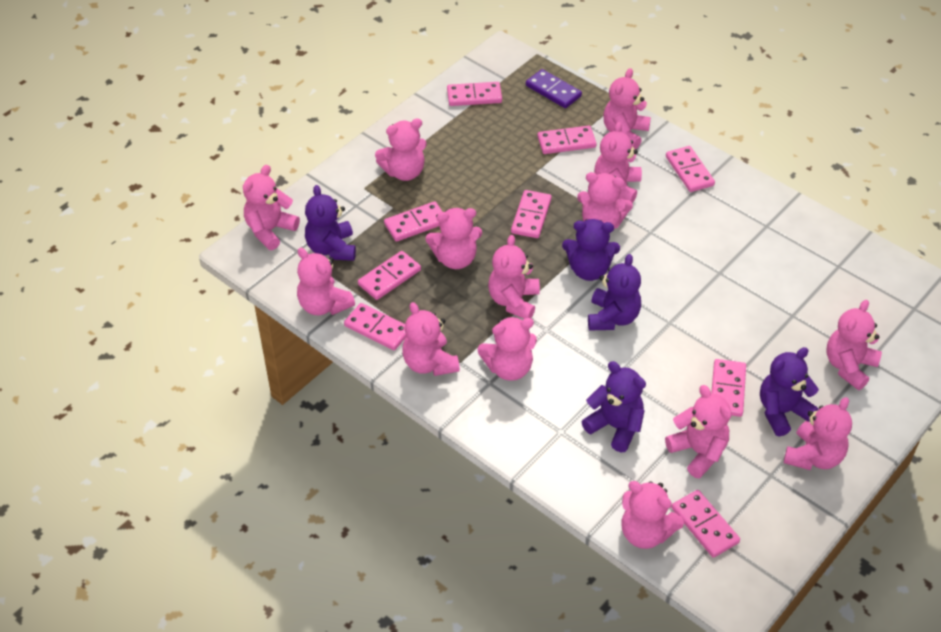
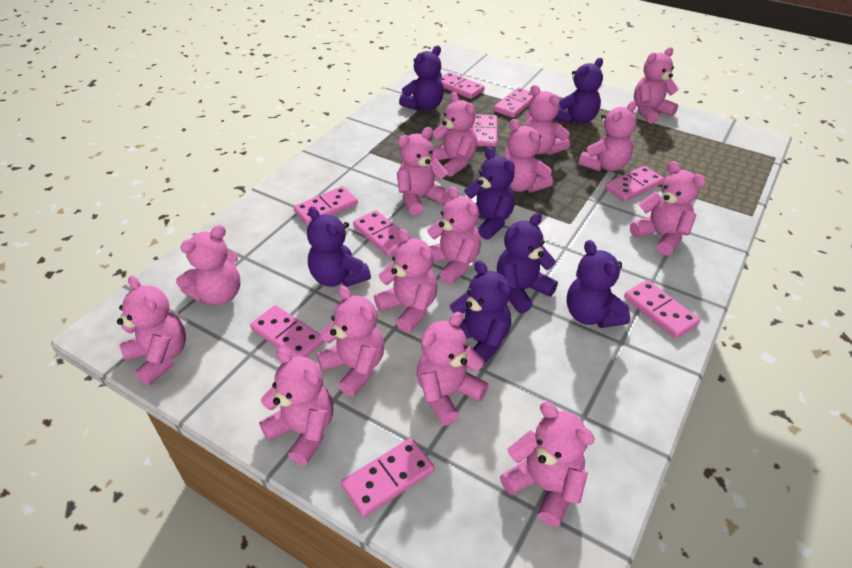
pink teddy bear: 14 -> 15
purple domino: 1 -> 0
purple teddy bear: 5 -> 7

